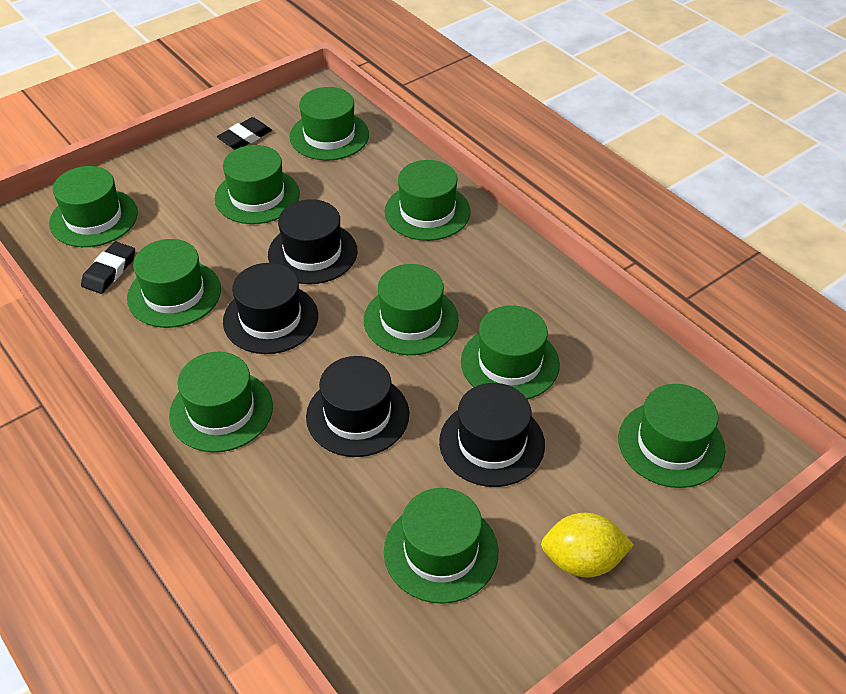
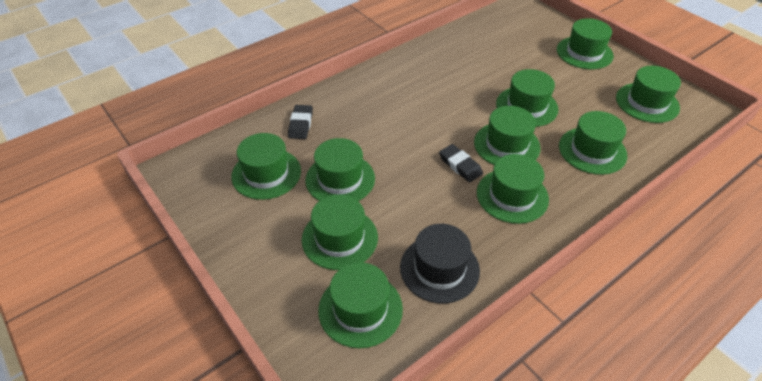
black hat: 4 -> 1
yellow lemon: 1 -> 0

